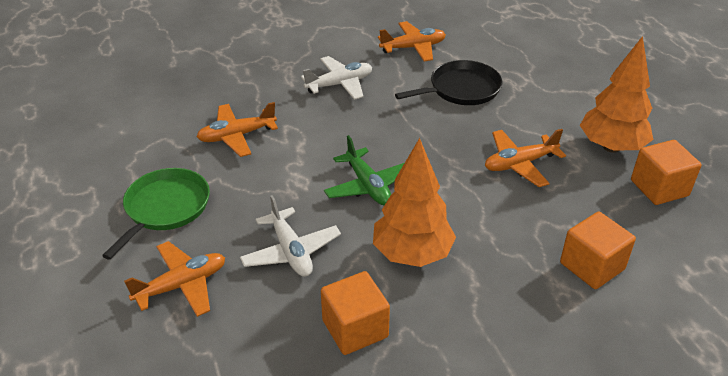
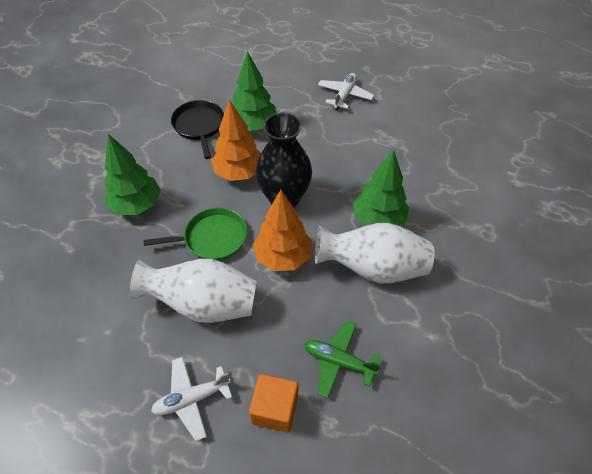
black vase: 0 -> 1
green tree: 0 -> 3
orange cube: 3 -> 1
orange plane: 4 -> 0
white vase: 0 -> 2

